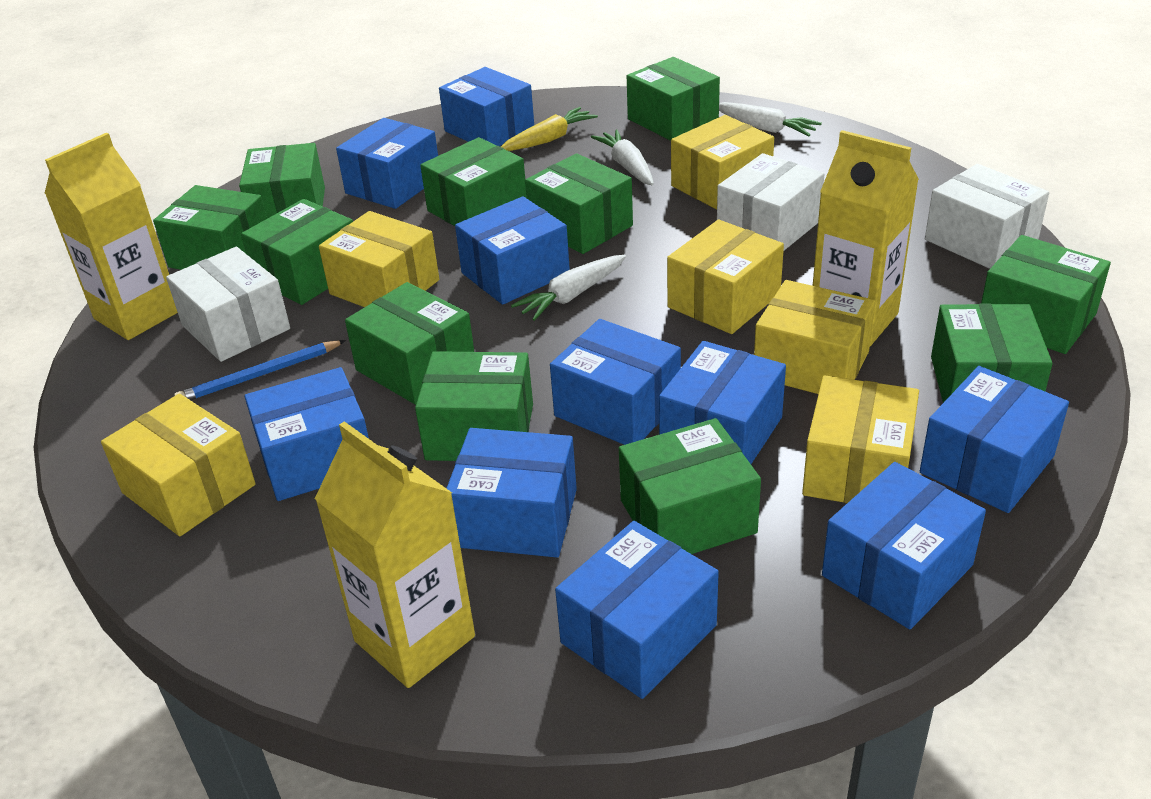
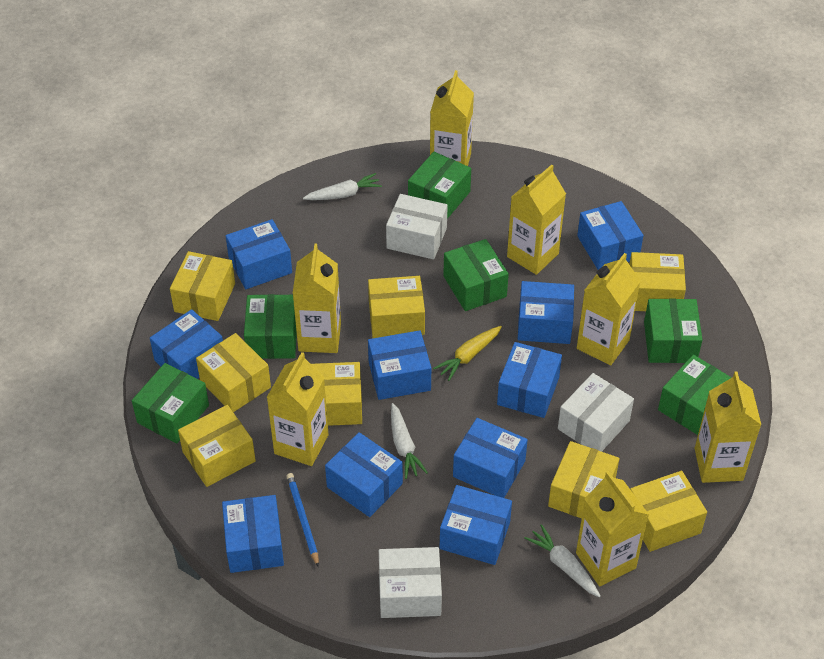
green box: 11 -> 6
yellow box: 6 -> 8
yellow carton: 3 -> 7

